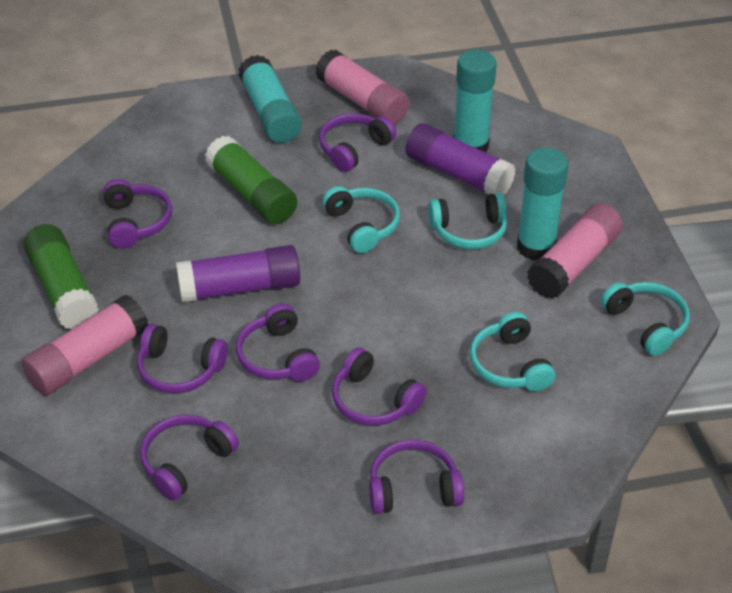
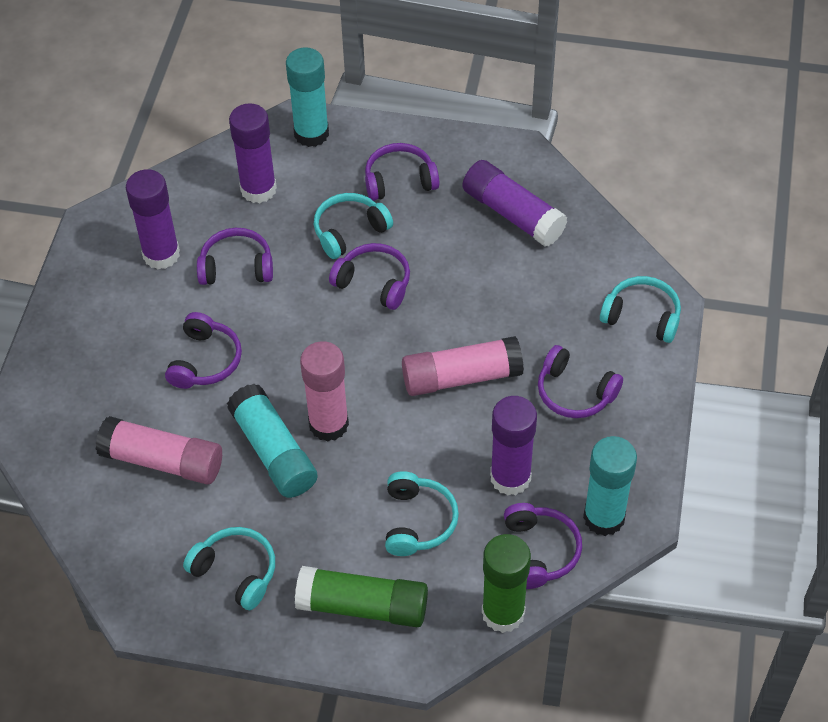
purple glue stick: 2 -> 4
purple headphones: 7 -> 6

